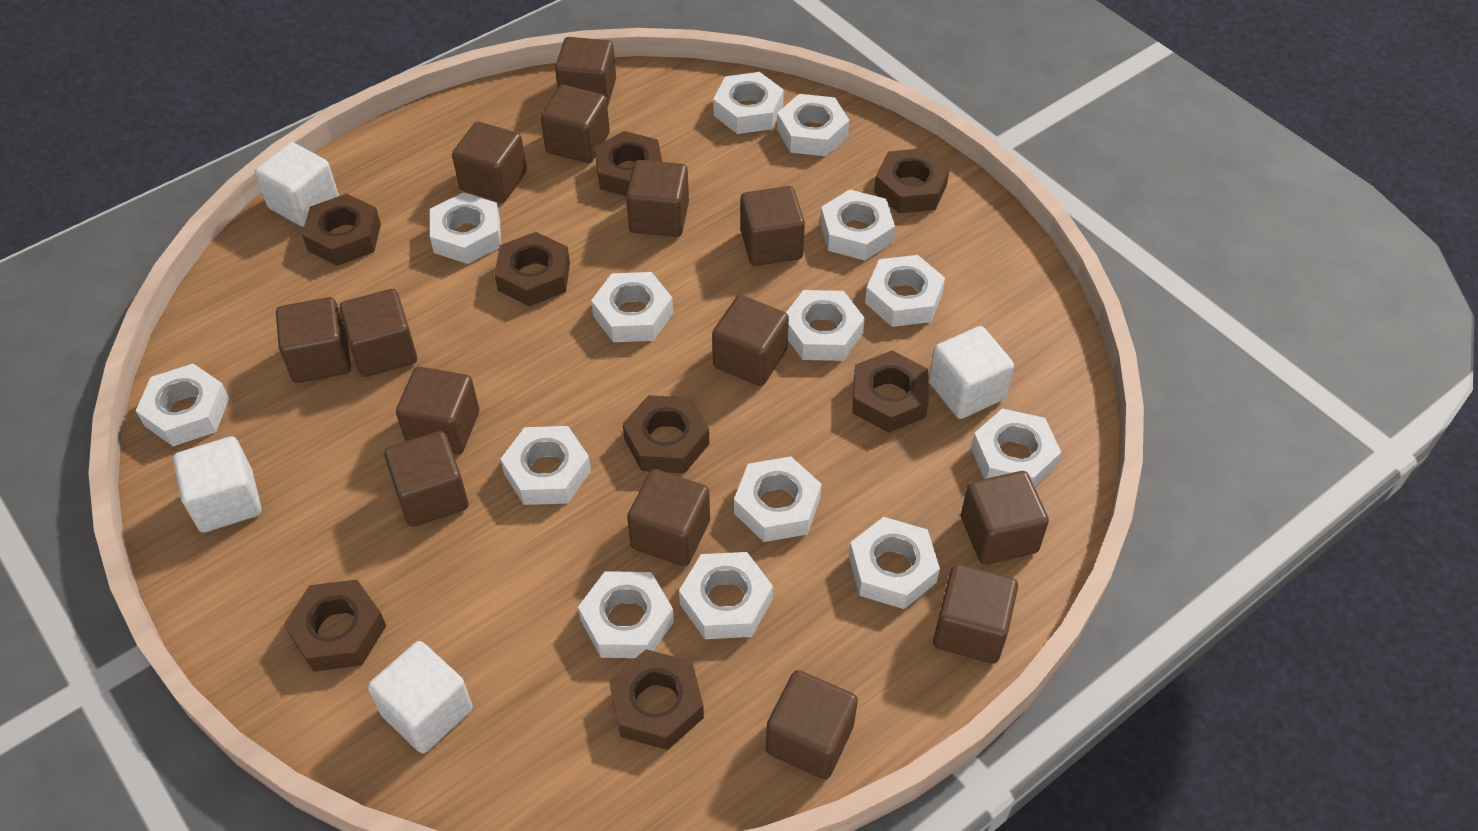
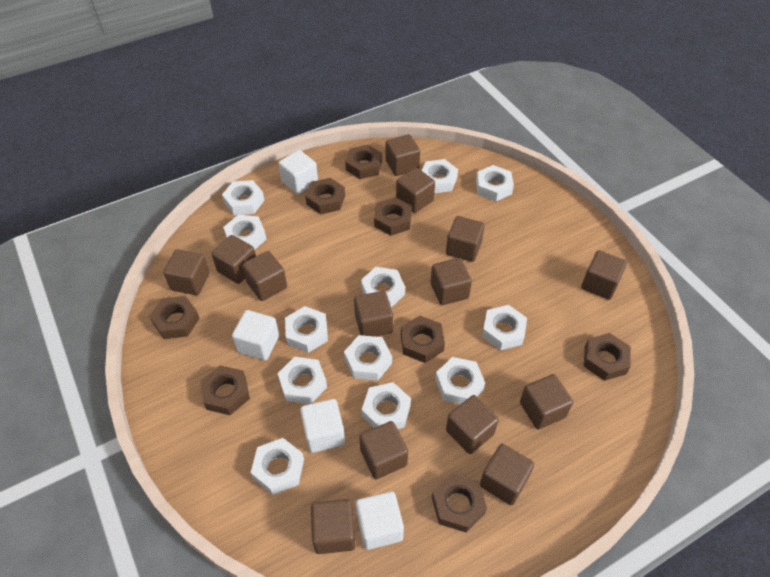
white nut: 14 -> 12

